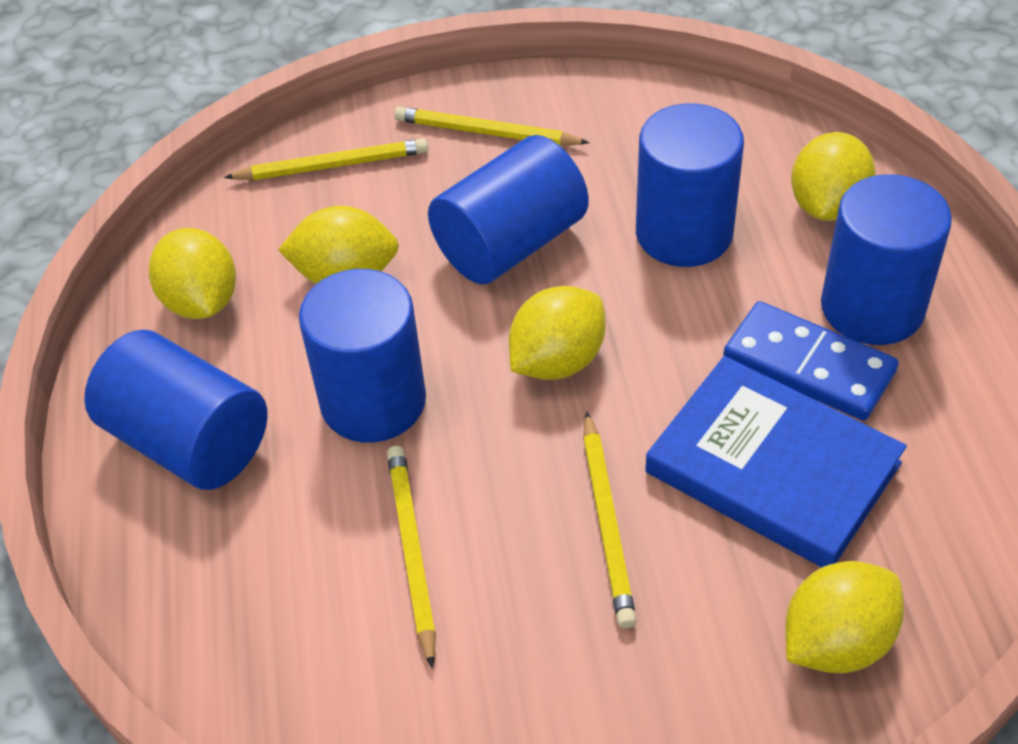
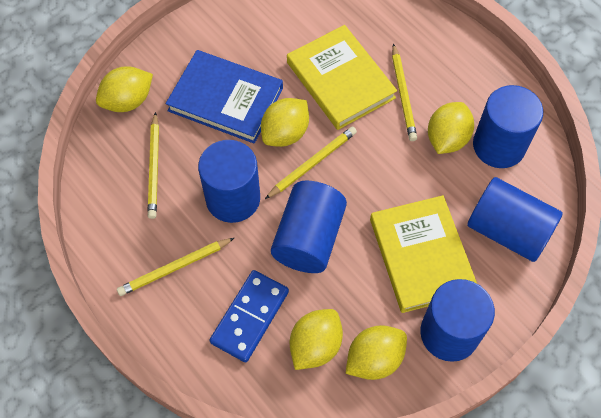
yellow book: 0 -> 2

